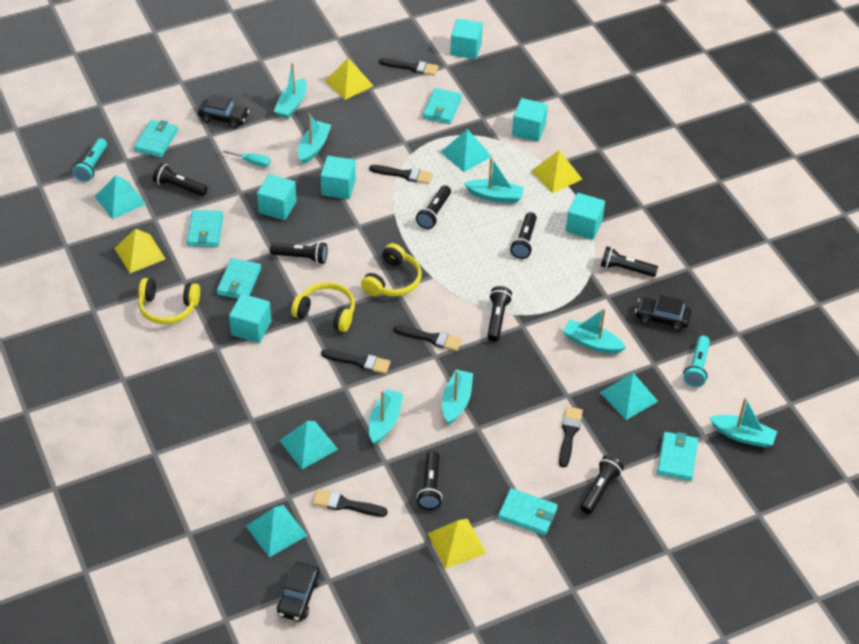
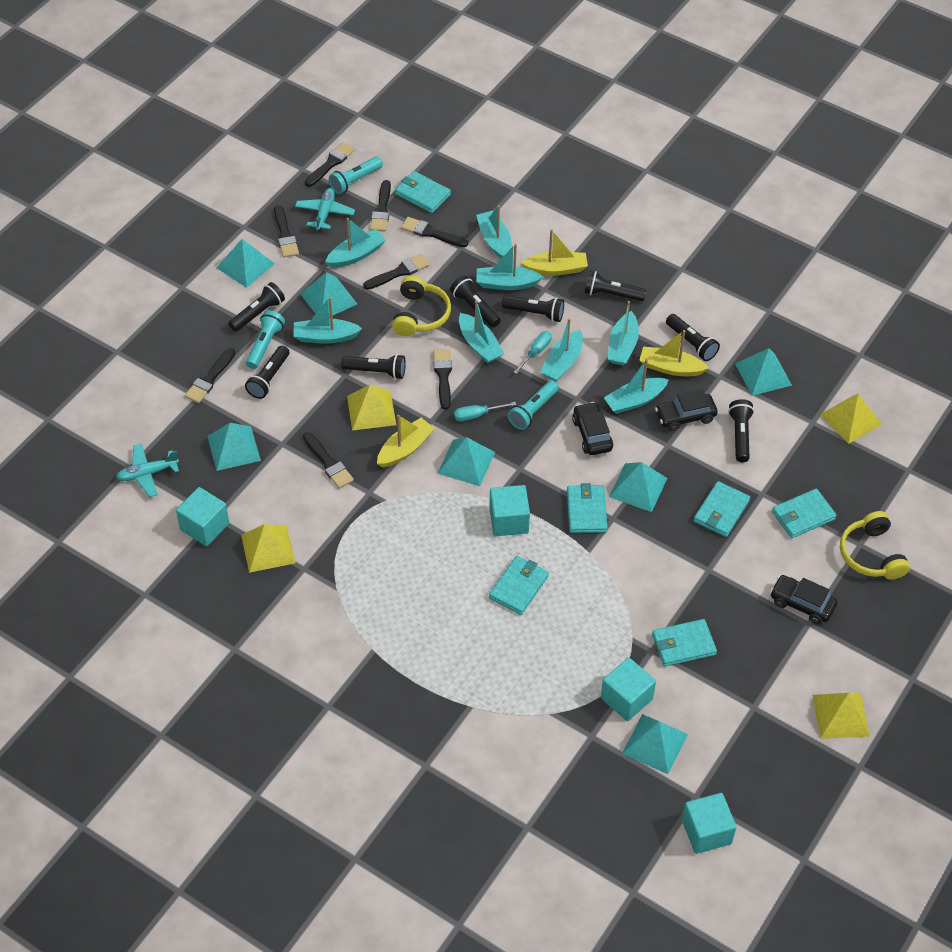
black brush: 6 -> 8
turquoise boat: 7 -> 8
turquoise cube: 6 -> 4
turquoise flashlight: 2 -> 3
turquoise plane: 0 -> 2
turquoise pyramid: 5 -> 7
turquoise screwdriver: 1 -> 2
yellow boat: 0 -> 3
yellow headphones: 3 -> 2

